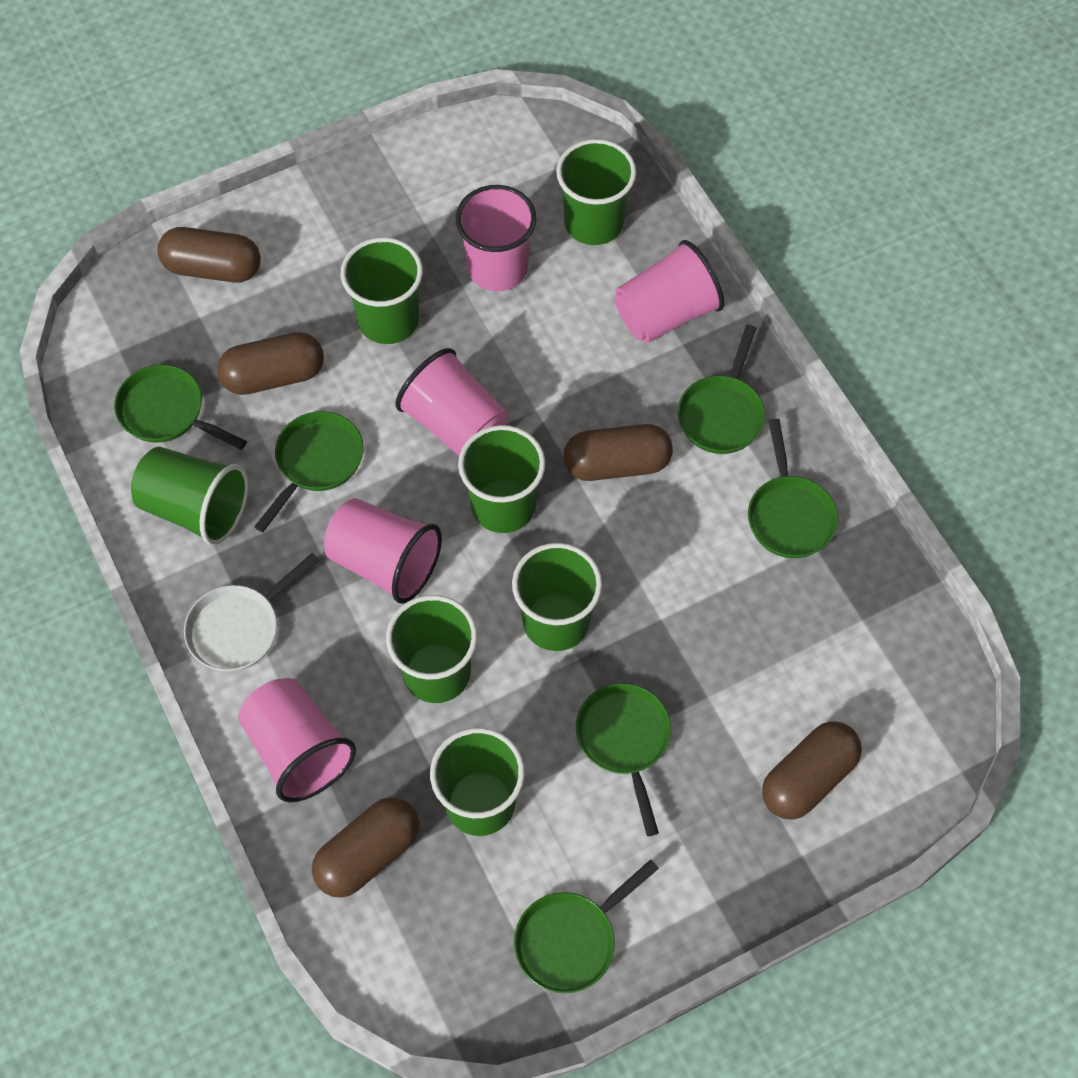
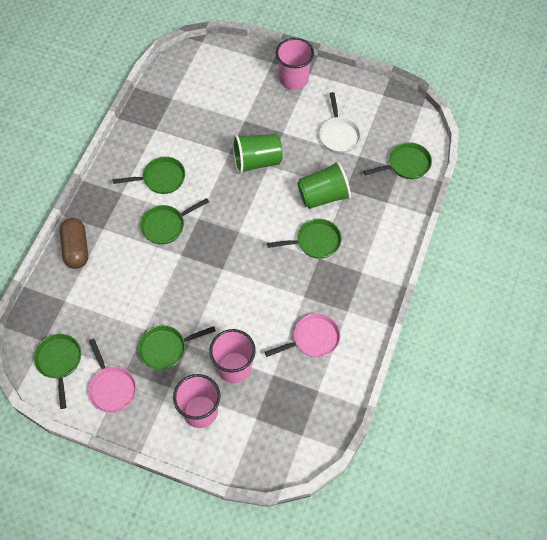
brown capsule: 5 -> 1
green cup: 7 -> 2
pink cup: 5 -> 3
pink pan: 0 -> 2

